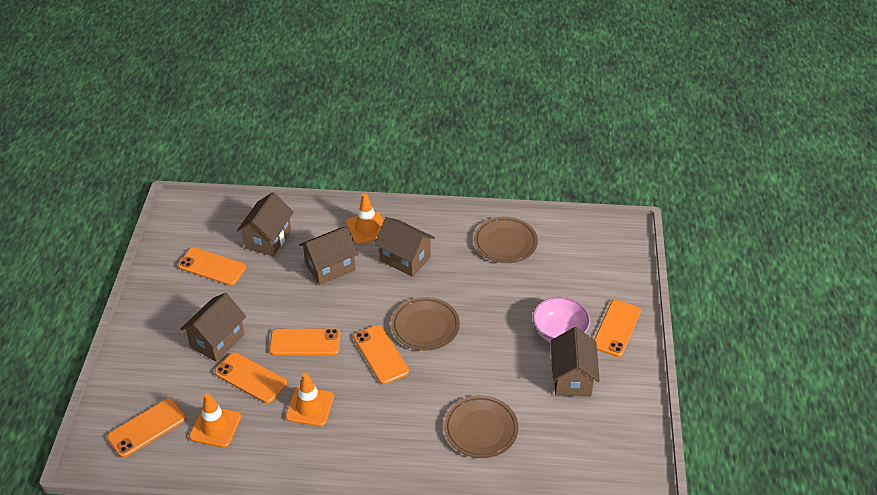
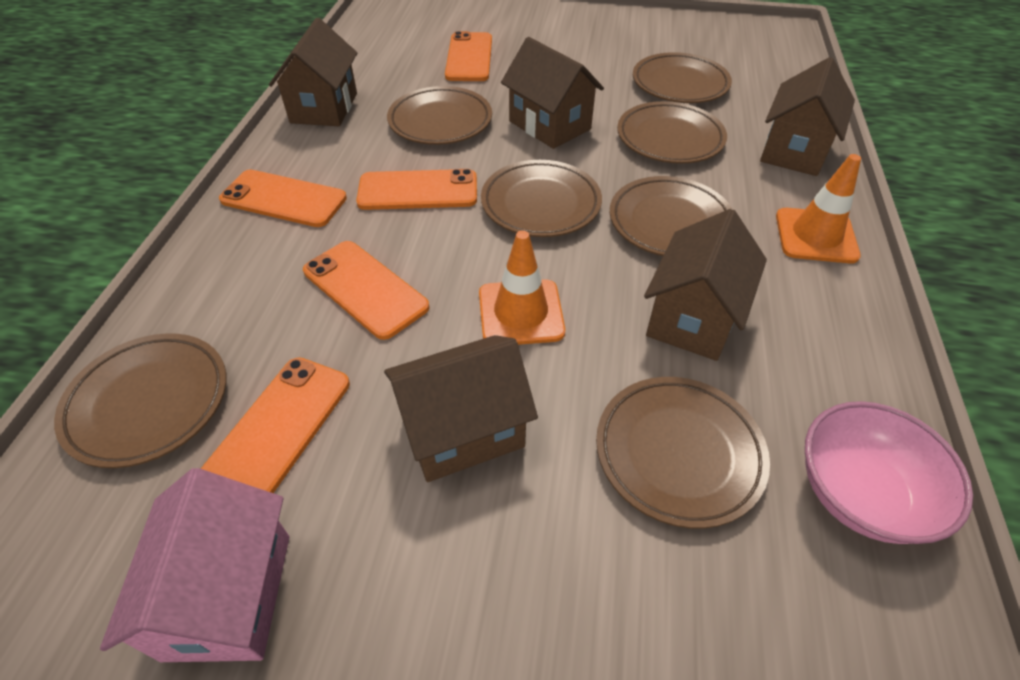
brown plate: 3 -> 7
orange phone: 6 -> 5
orange traffic cone: 3 -> 2
pink house: 0 -> 1

